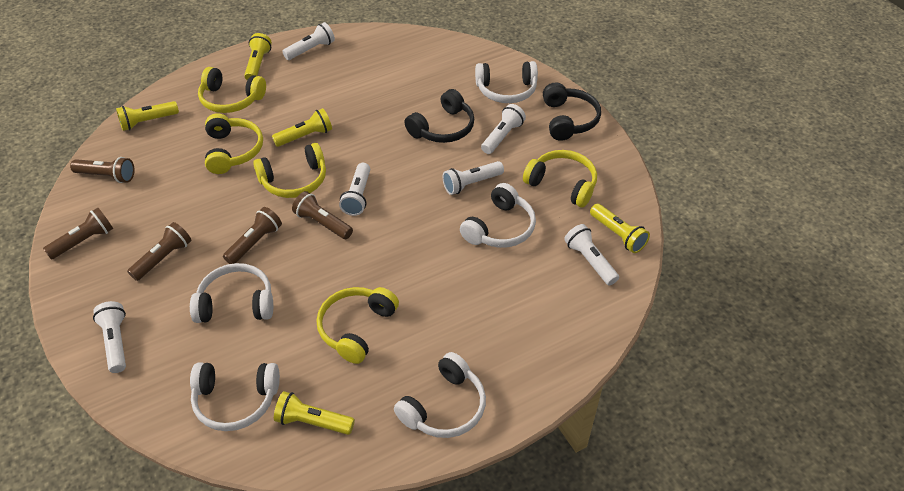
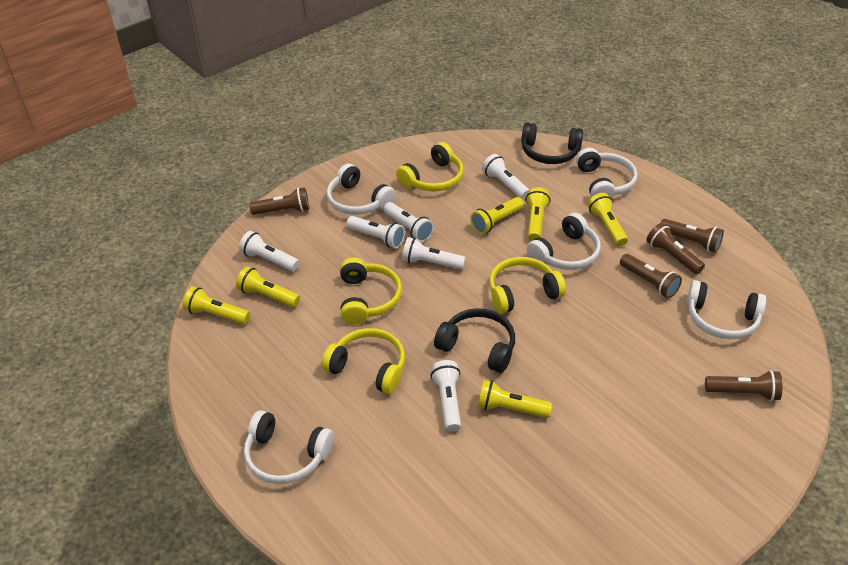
yellow flashlight: 5 -> 6
yellow headphones: 5 -> 4

